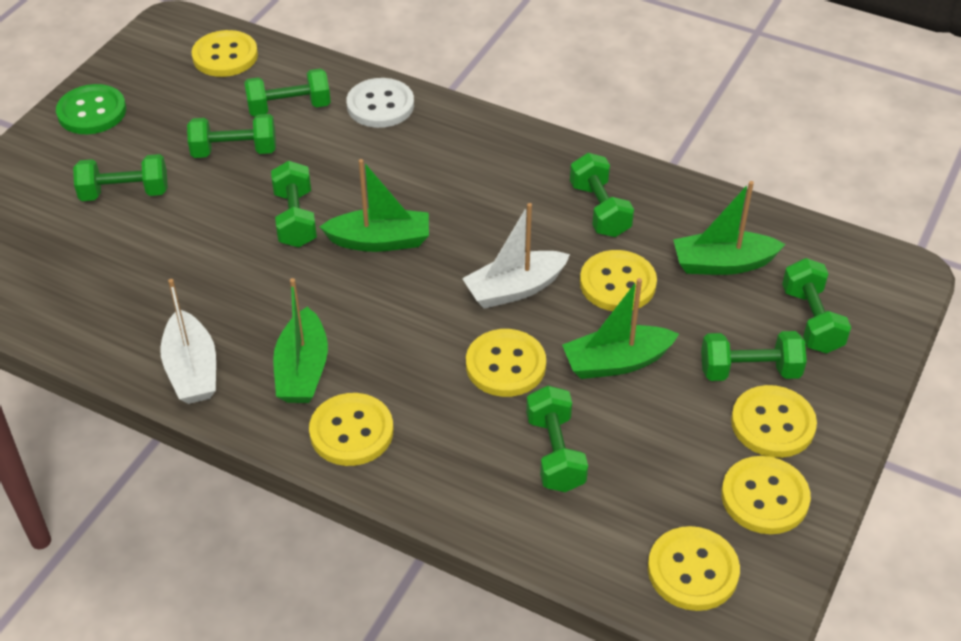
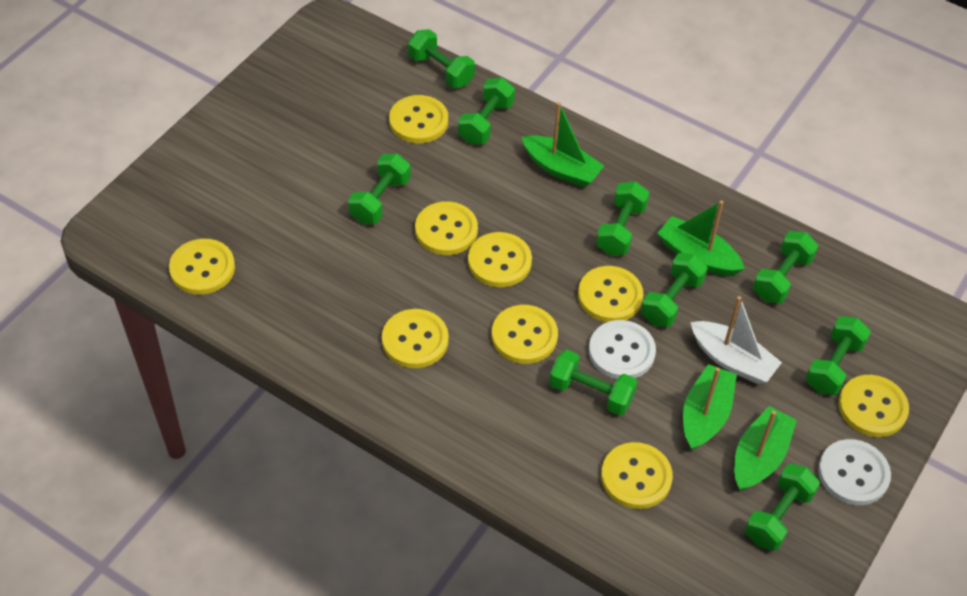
green button: 1 -> 0
green dumbbell: 8 -> 9
white boat: 2 -> 1
white button: 1 -> 2
yellow button: 7 -> 9

